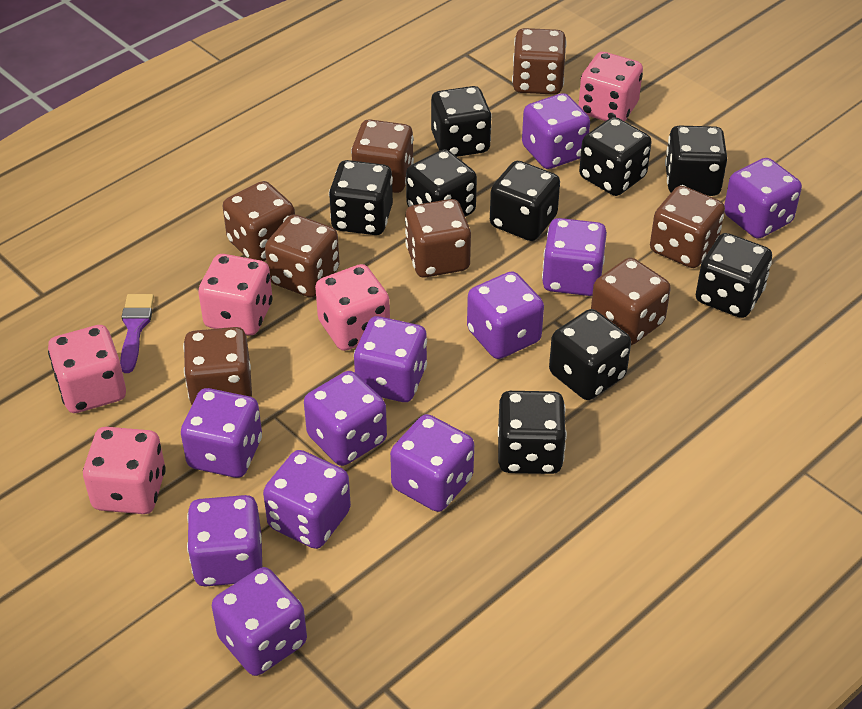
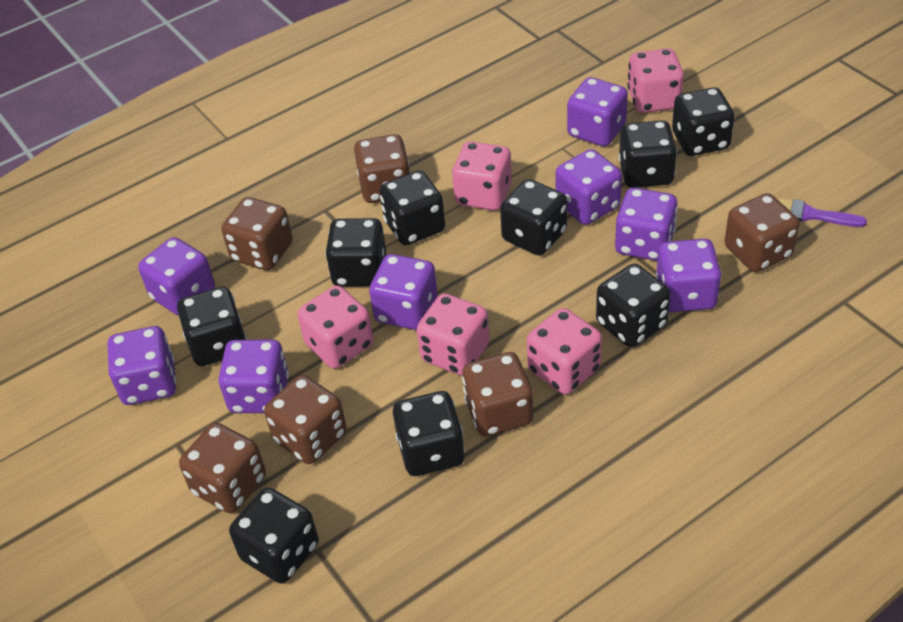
brown dice: 8 -> 6
purple dice: 11 -> 8

